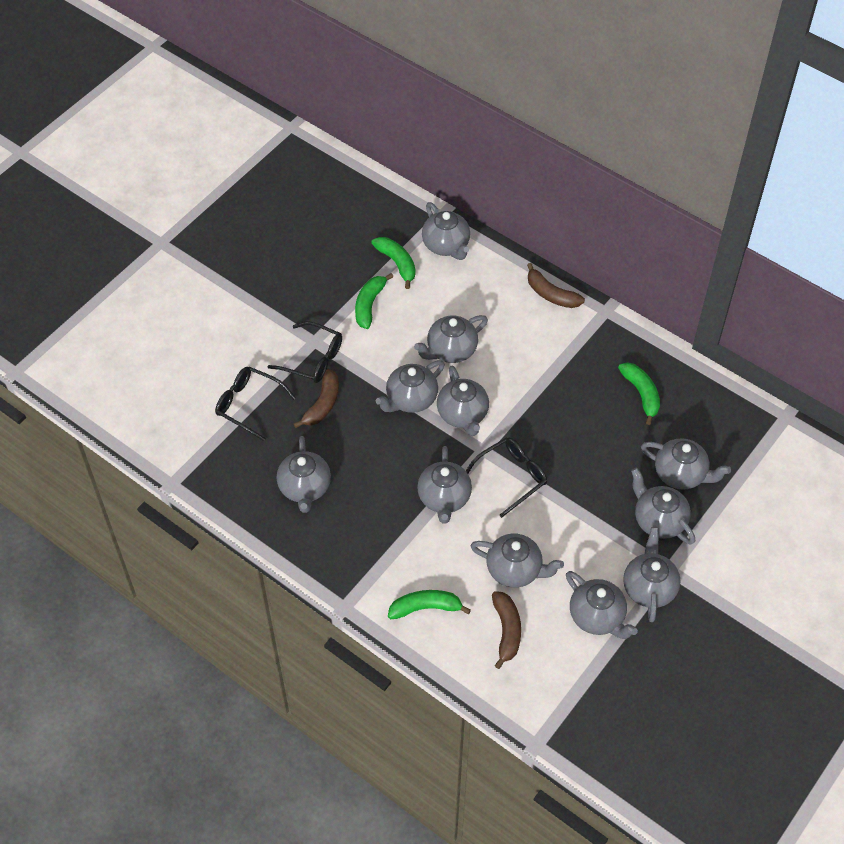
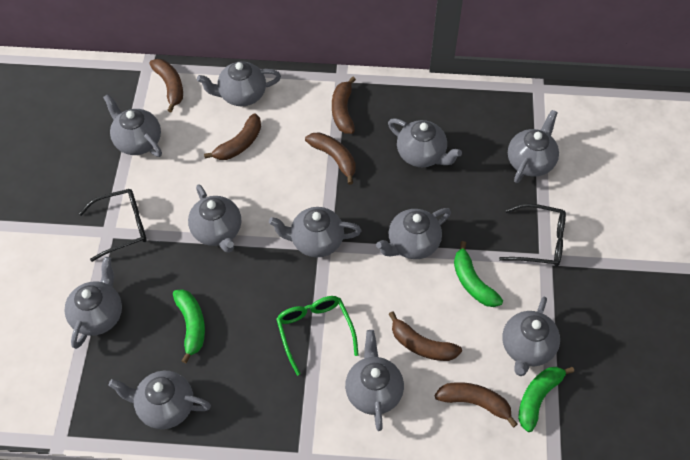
black glasses: 3 -> 2
brown banana: 3 -> 6
green banana: 4 -> 3
green glasses: 0 -> 1

